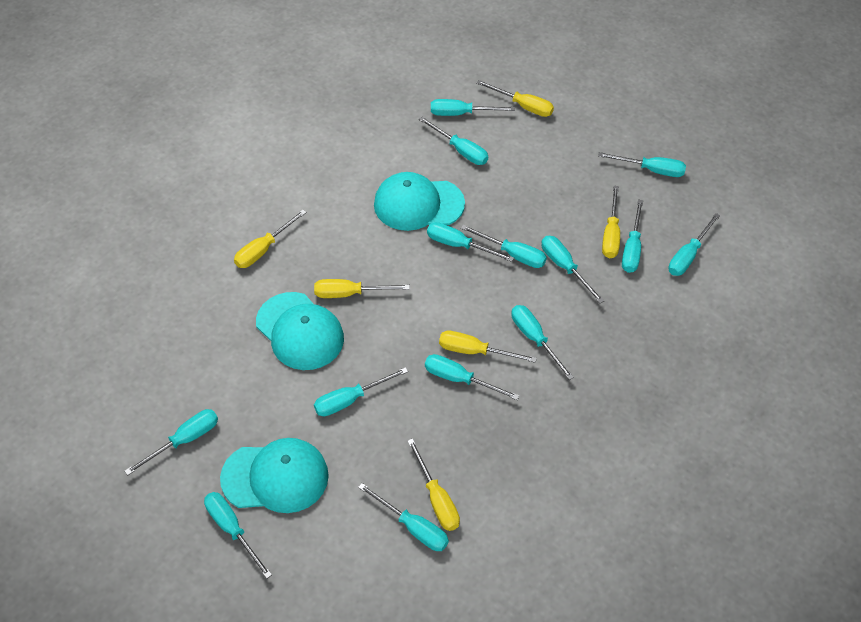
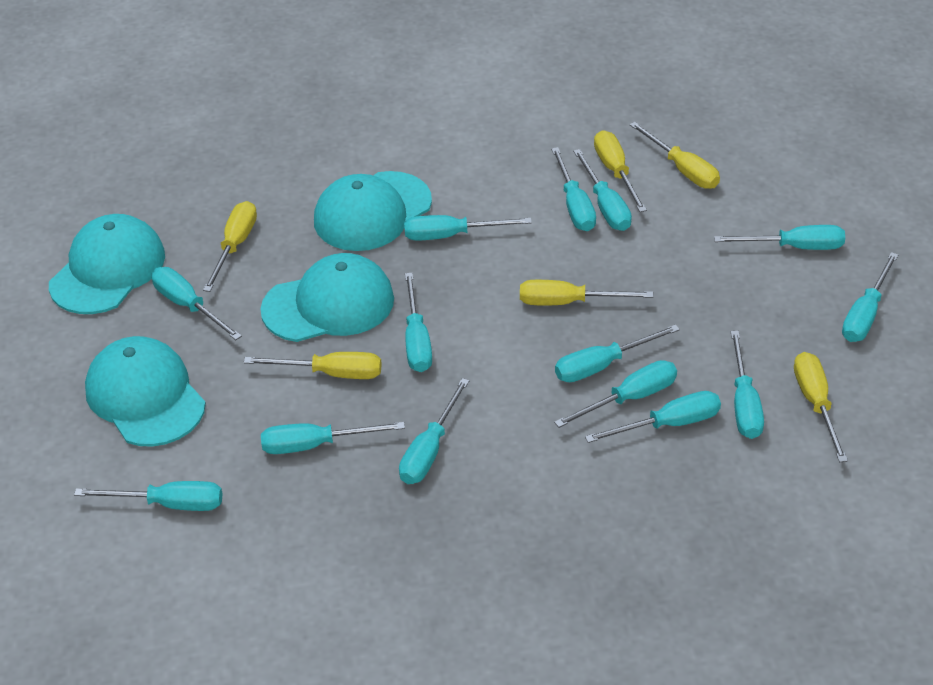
turquoise cap: 3 -> 4

